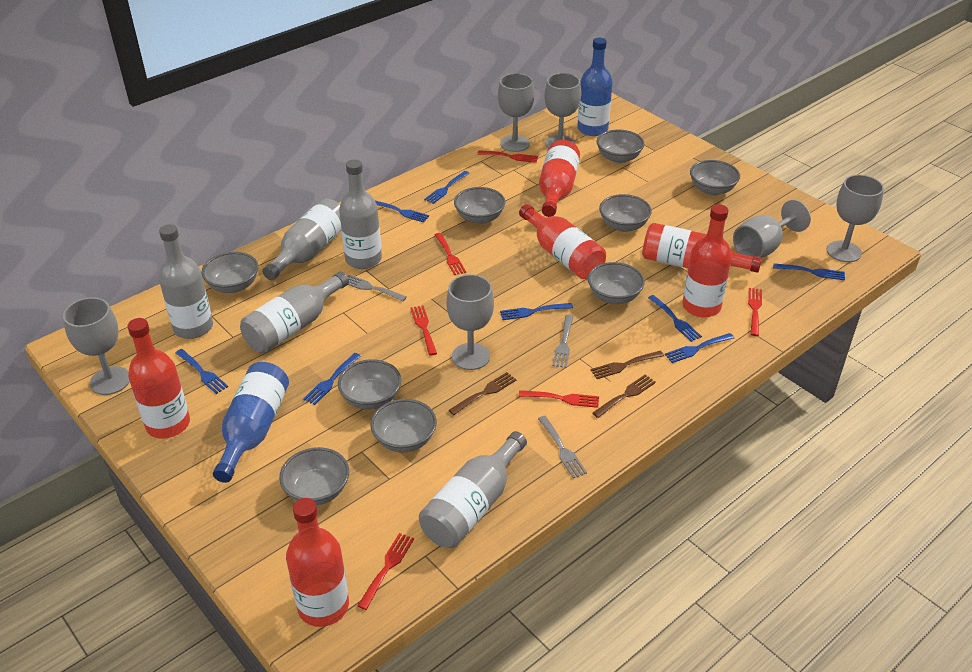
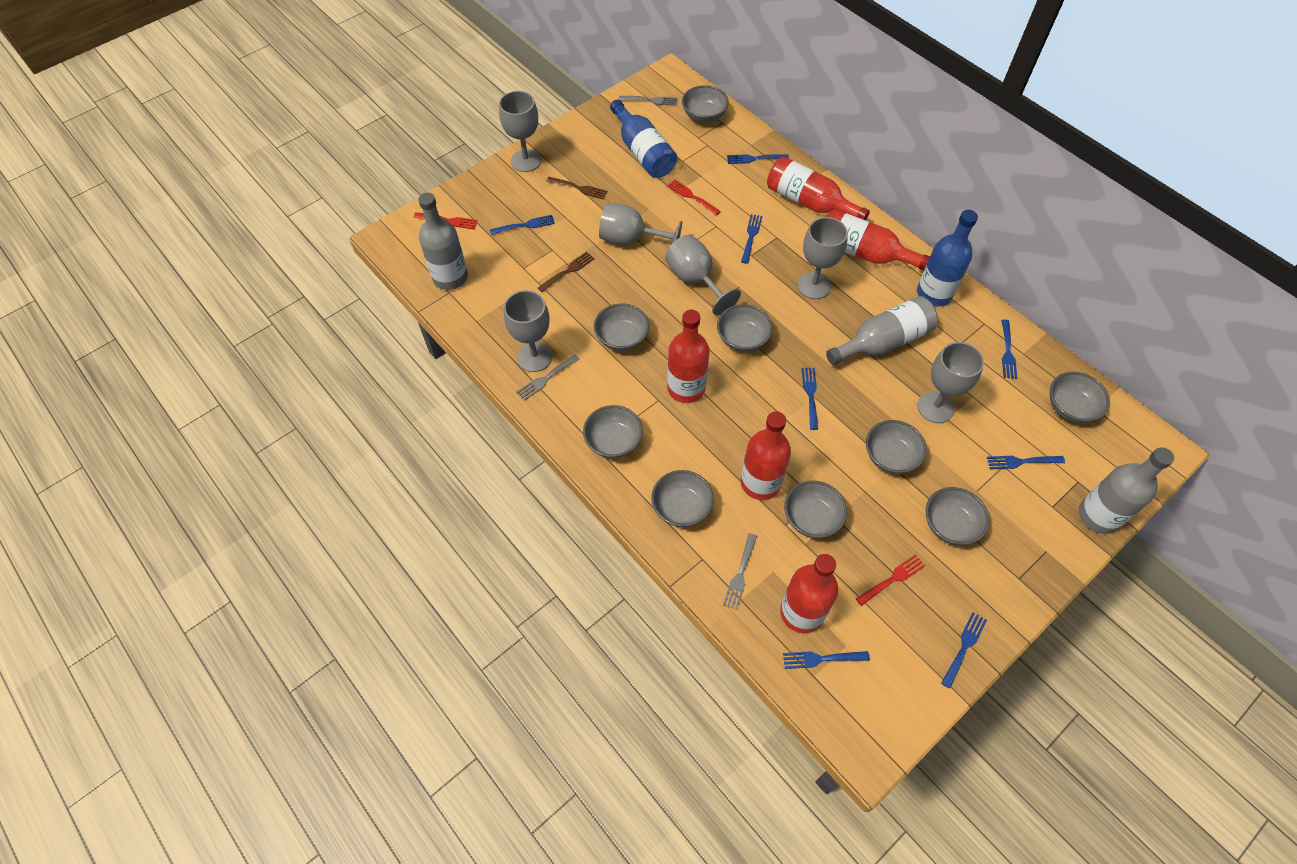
brown fork: 3 -> 2
grey bottle: 5 -> 3
red bottle: 6 -> 5
red fork: 6 -> 3

